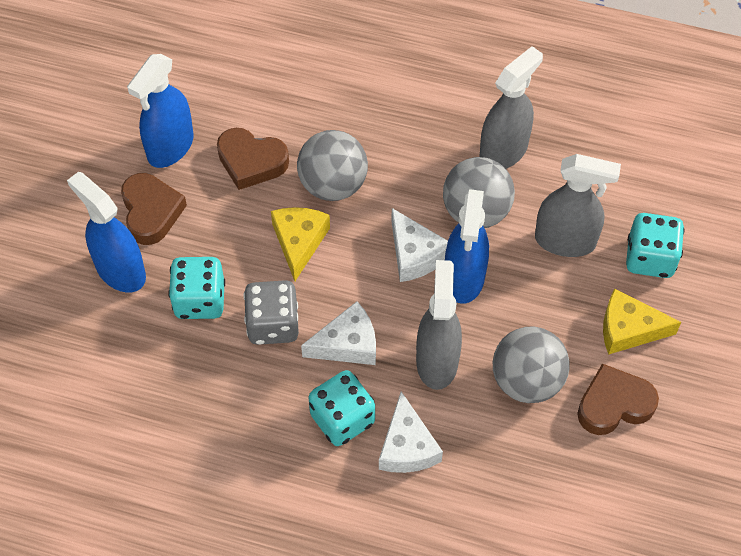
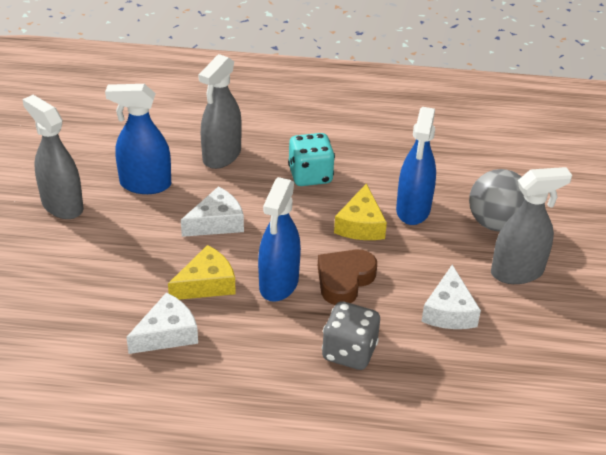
brown heart: 3 -> 1
grey ball: 3 -> 1
turquoise dice: 3 -> 1

